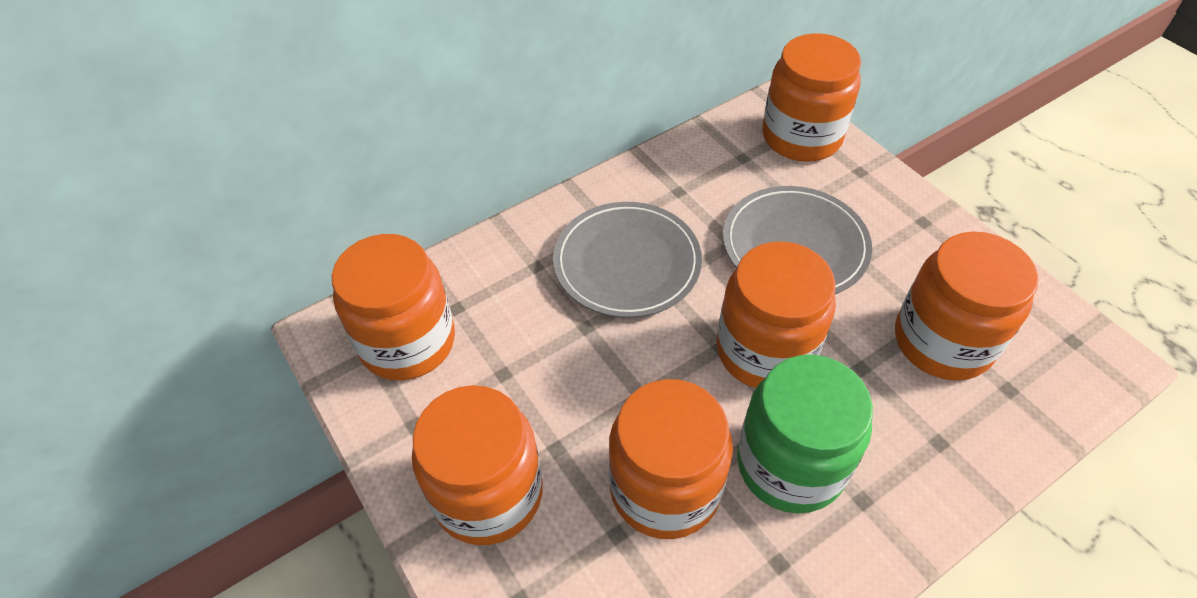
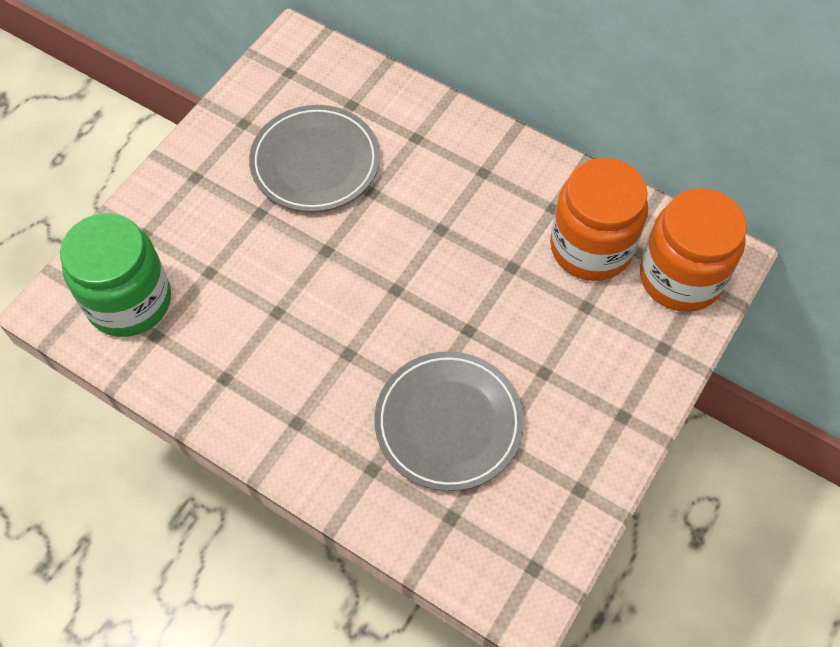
orange jar: 6 -> 2

